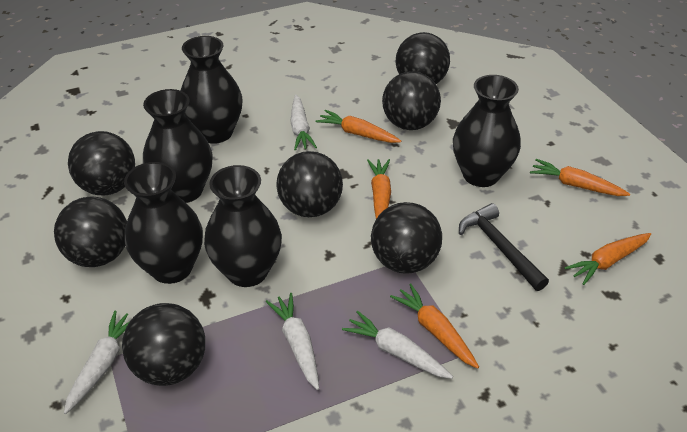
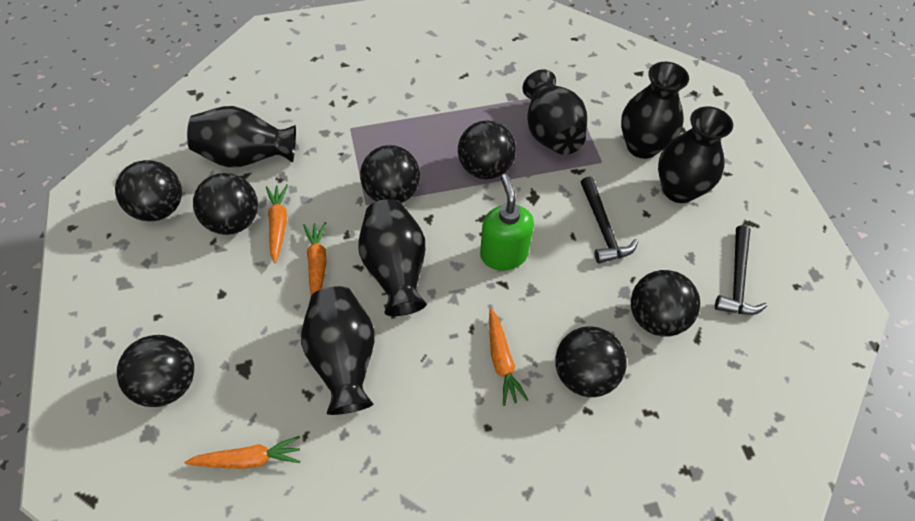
black hammer: 1 -> 2
black vase: 5 -> 6
green soap dispenser: 0 -> 1
orange carrot: 5 -> 4
white carrot: 4 -> 0

